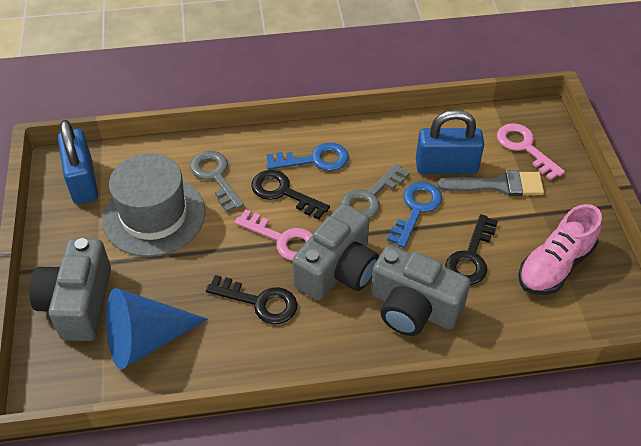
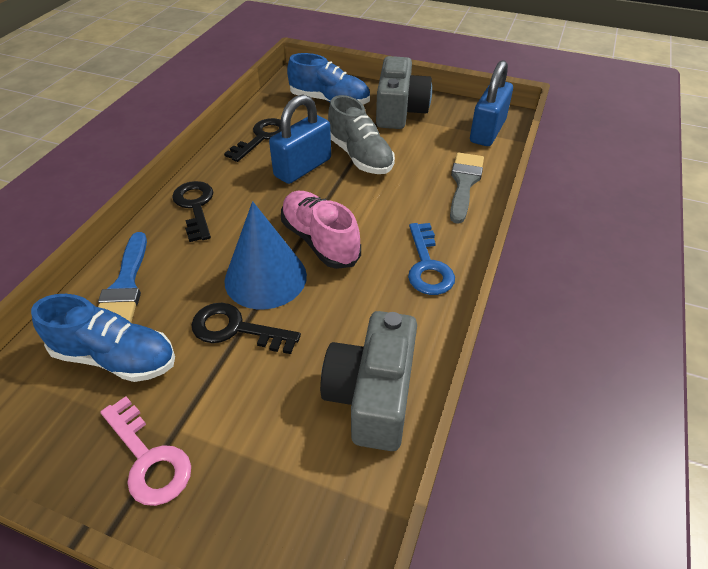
blue brush: 0 -> 1
blue key: 2 -> 1
blue shoe: 0 -> 2
grey camera: 3 -> 2
grey hat: 1 -> 0
grey key: 2 -> 0
grey shoe: 0 -> 1
pink key: 2 -> 1

